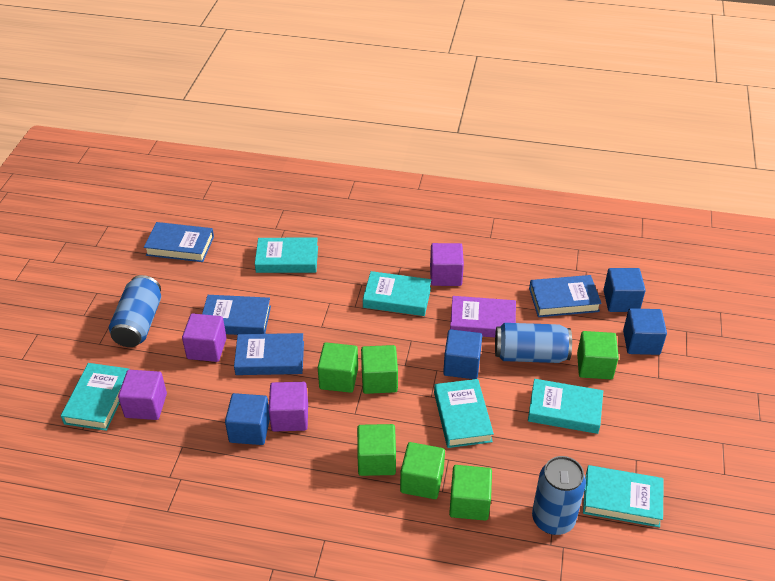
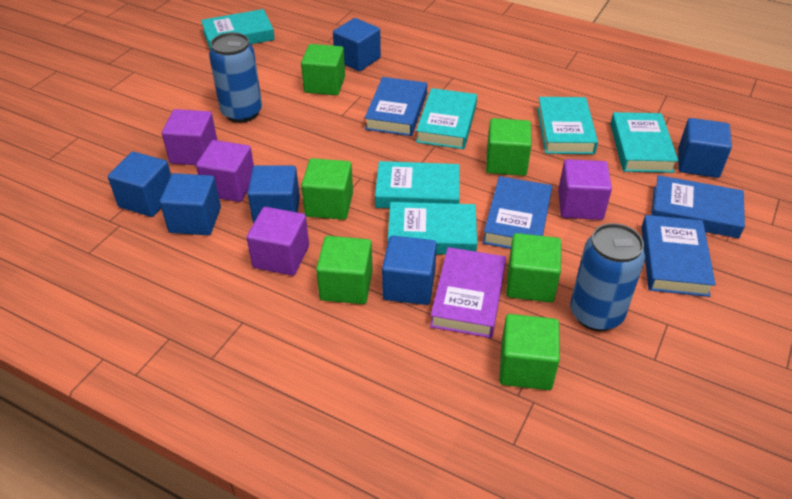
blue can: 3 -> 2
blue cube: 4 -> 6

